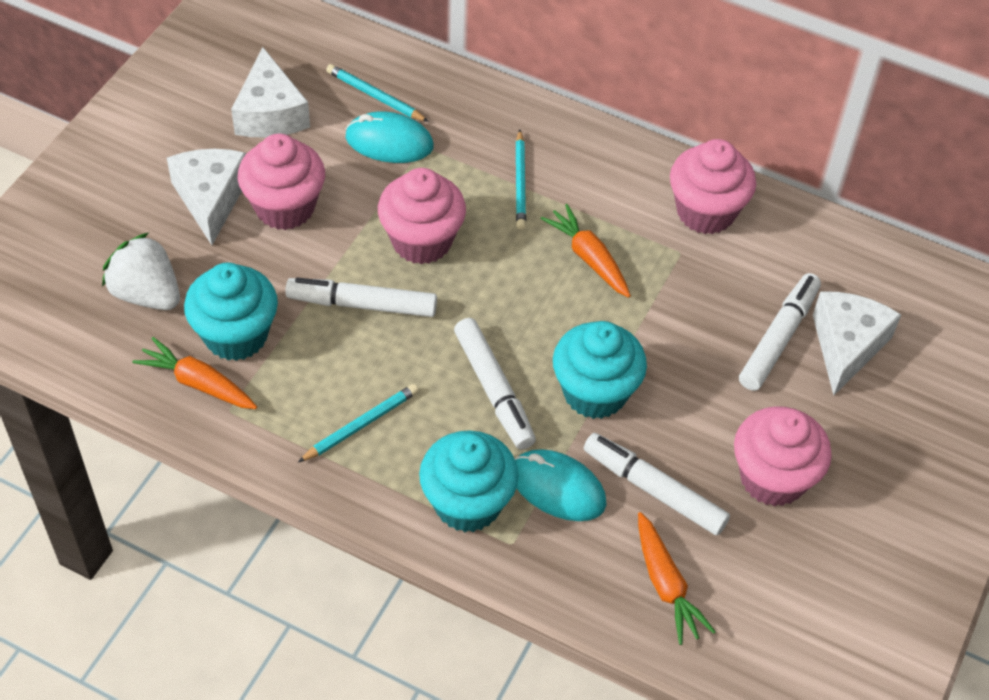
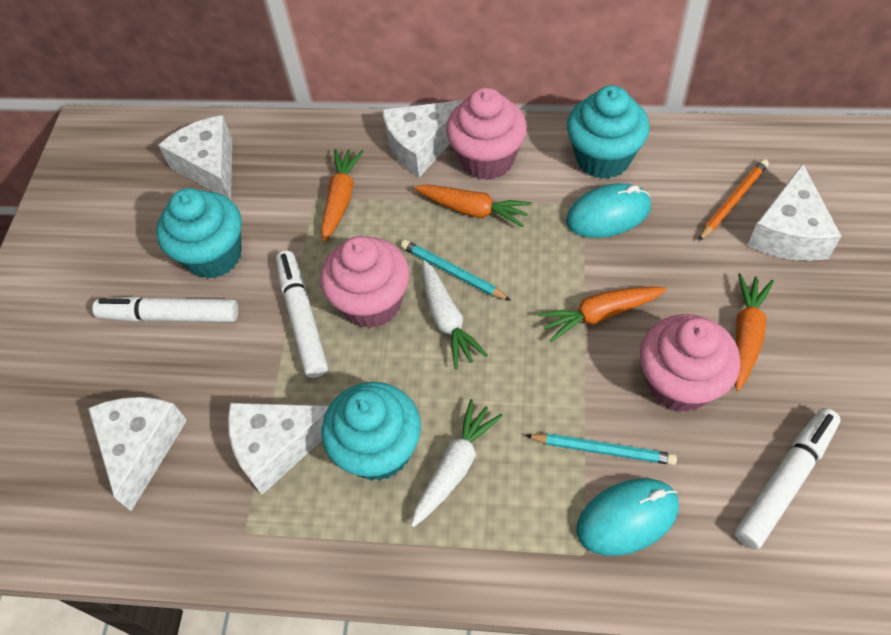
orange carrot: 3 -> 4
orange pencil: 0 -> 1
pink cupcake: 4 -> 3
turquoise pencil: 3 -> 2
white carrot: 0 -> 2
white cheese: 3 -> 5
white marker: 4 -> 3
white strawberry: 1 -> 0

